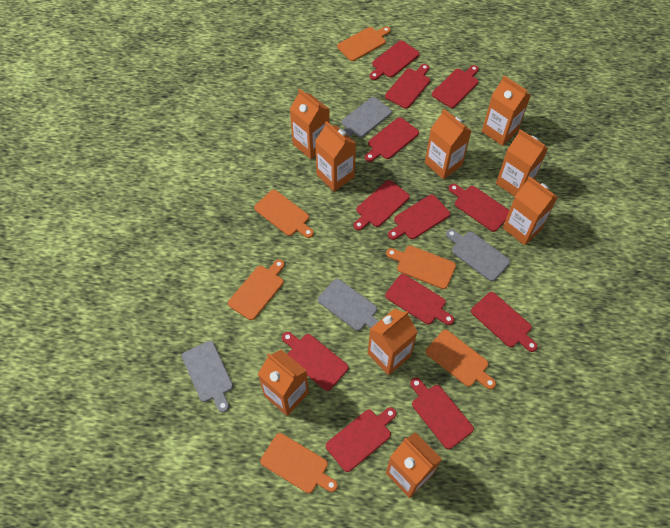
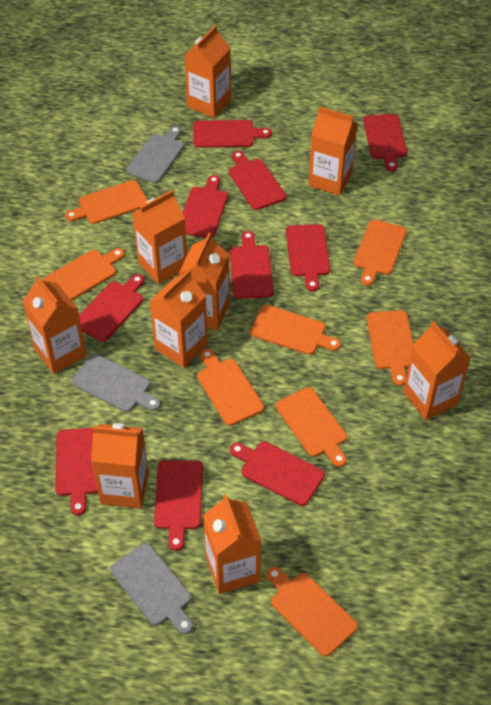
grey cutting board: 4 -> 3
orange cutting board: 6 -> 8
red cutting board: 12 -> 10

